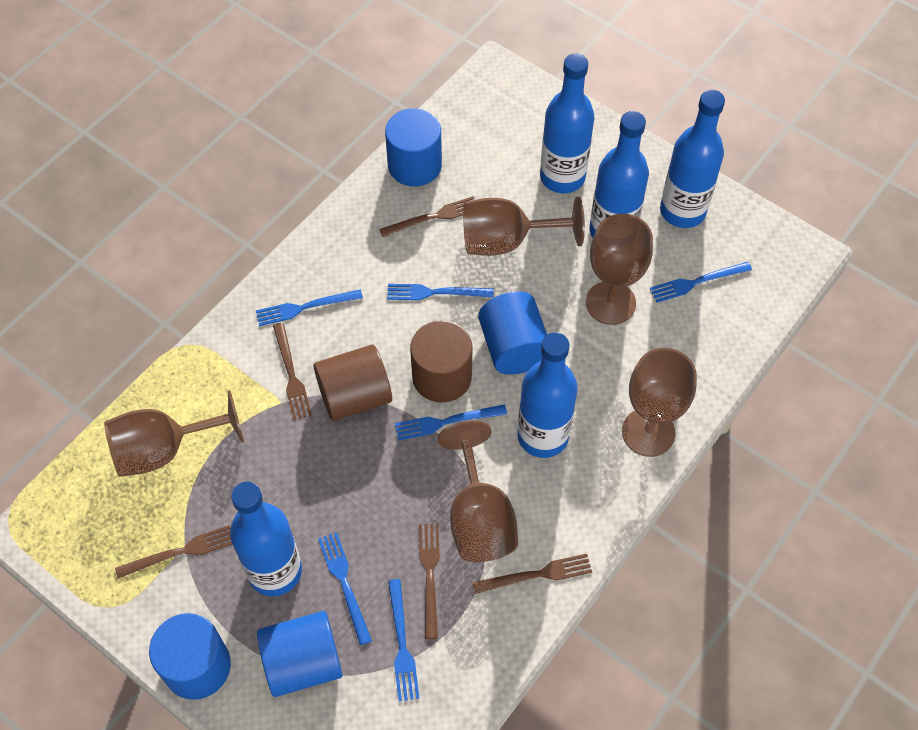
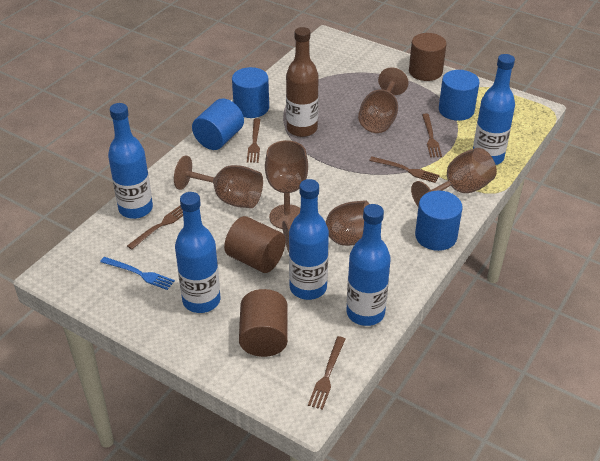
blue fork: 6 -> 1
brown bottle: 0 -> 1
brown cylinder: 2 -> 3

